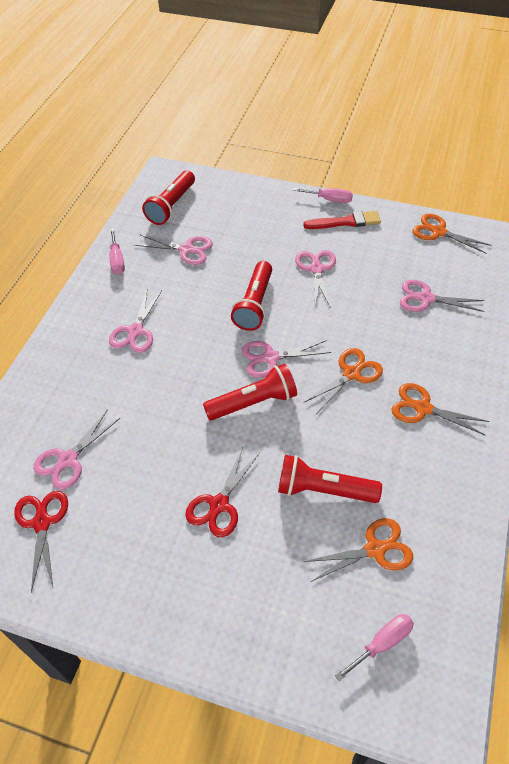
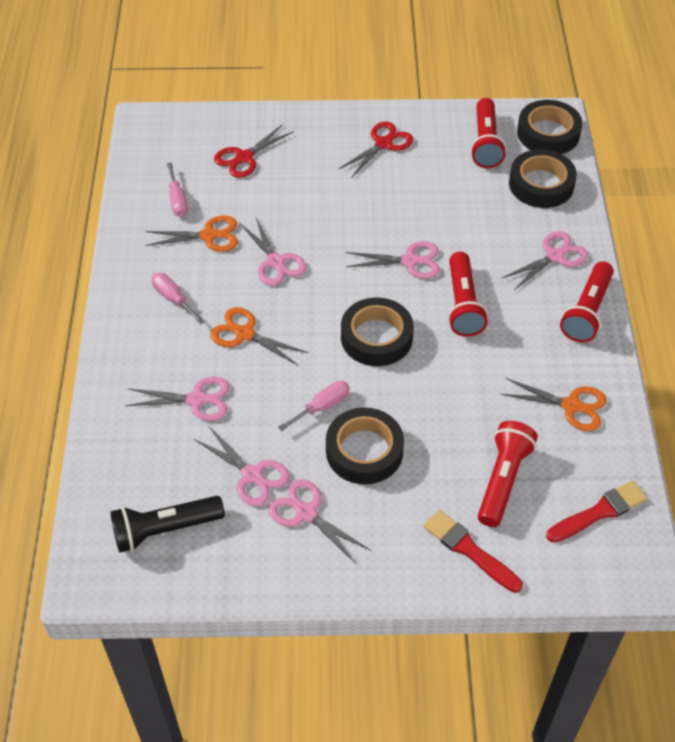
black flashlight: 0 -> 1
black tape: 0 -> 4
orange scissors: 4 -> 3
red brush: 1 -> 2

